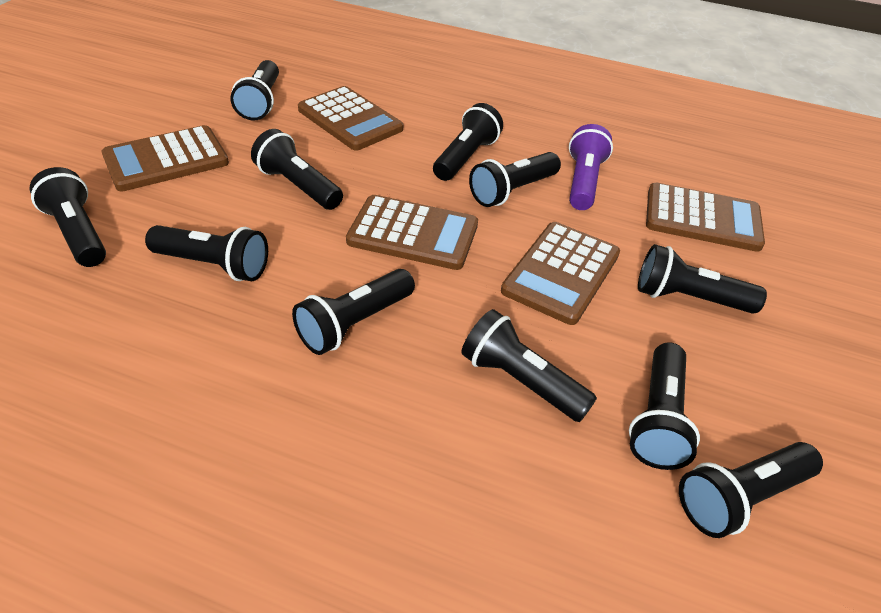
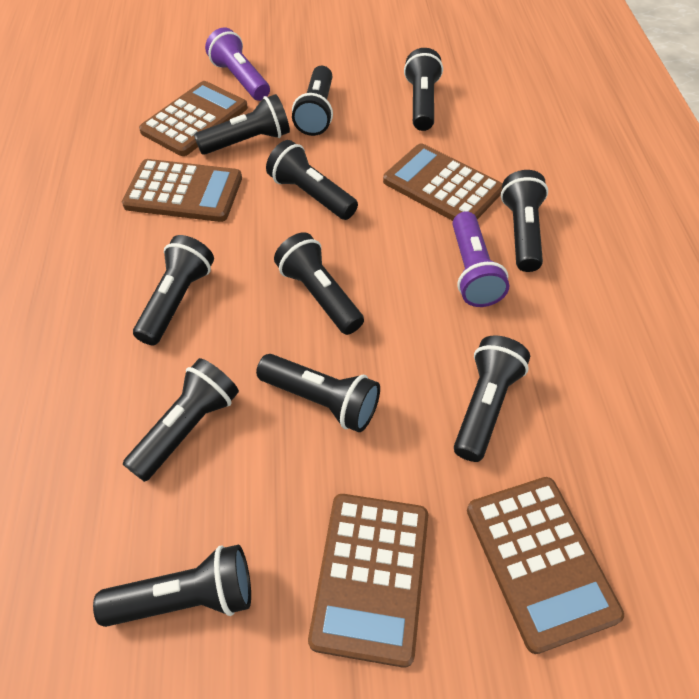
purple flashlight: 1 -> 2

